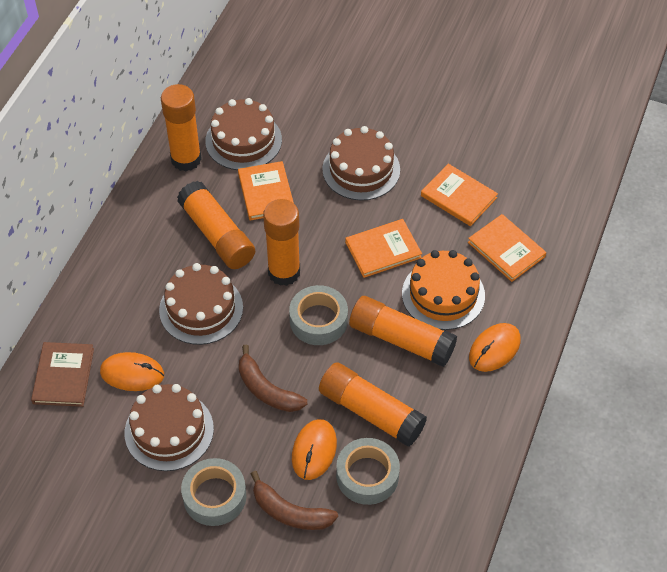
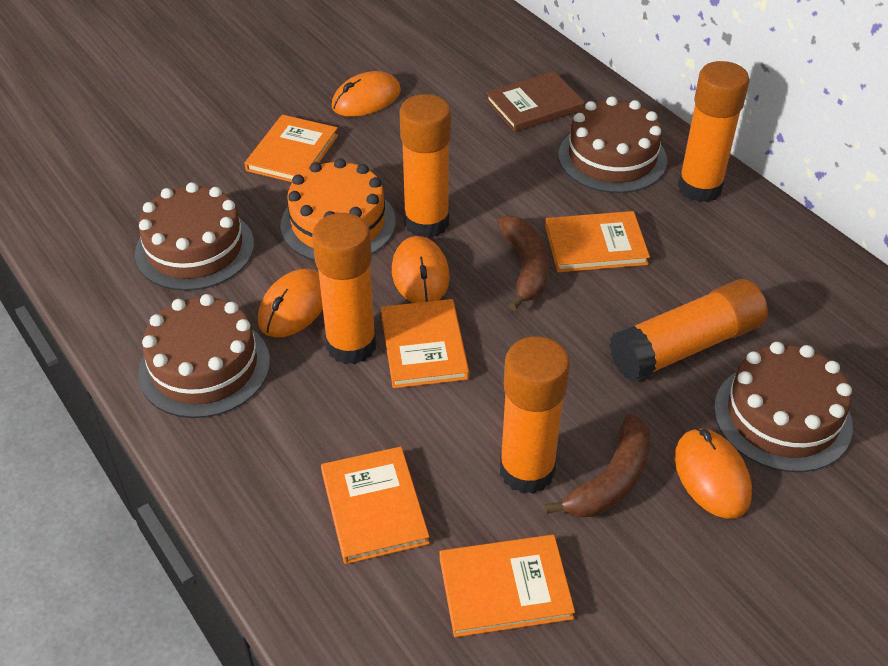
grey tape: 3 -> 0
orange book: 4 -> 5
orange mouse: 3 -> 4

